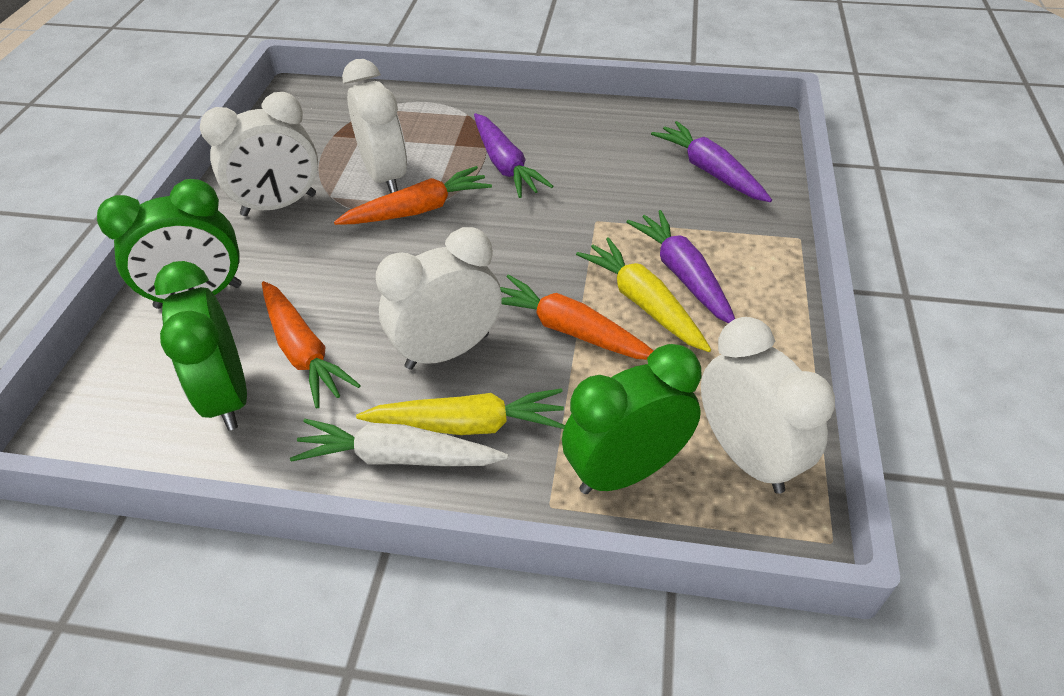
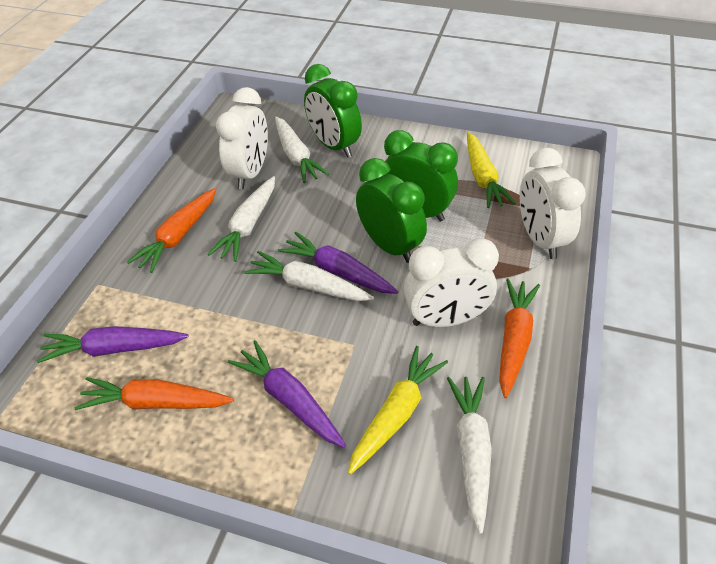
white carrot: 1 -> 4
white clock: 4 -> 3

